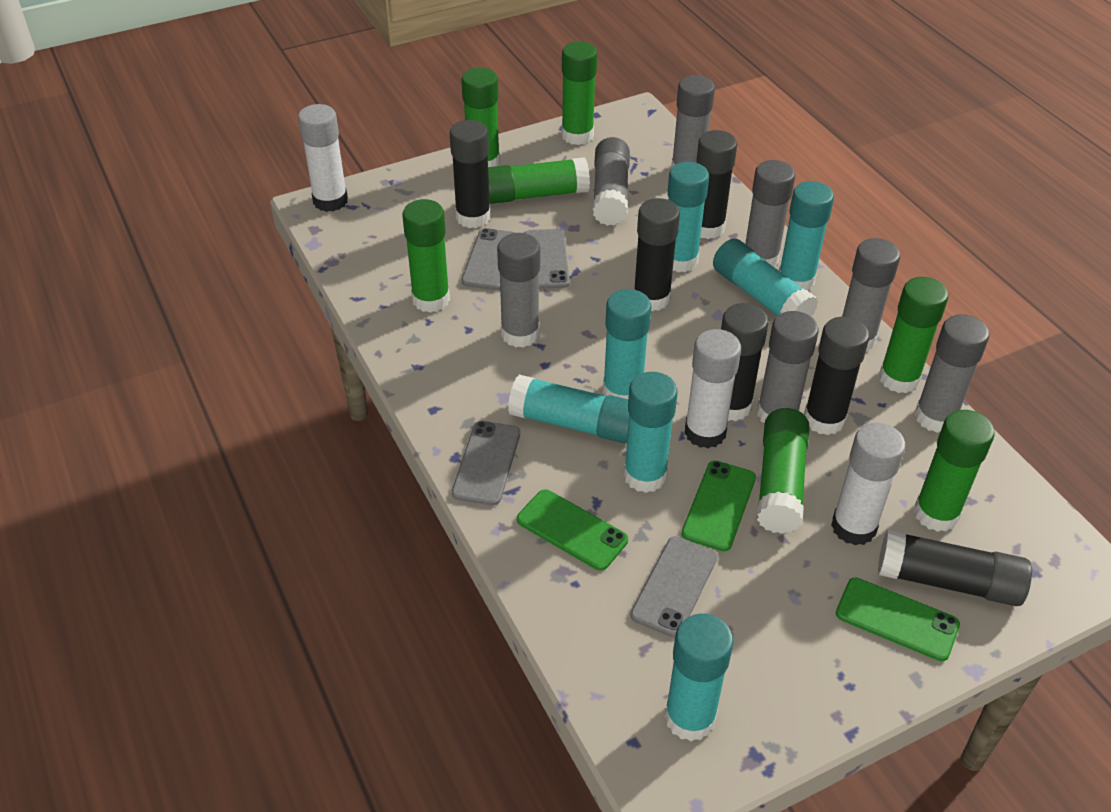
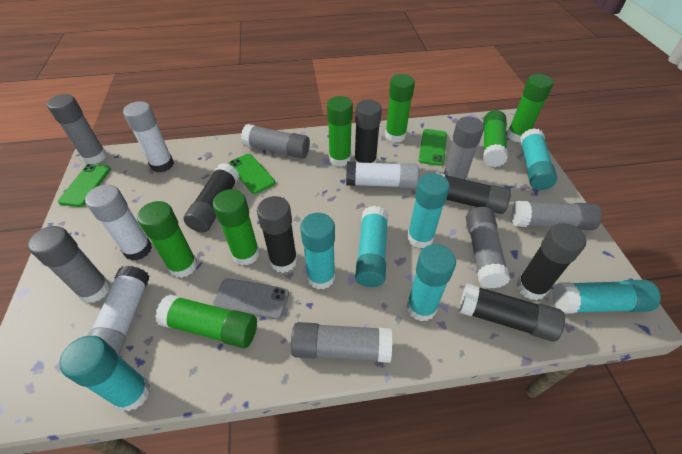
grey phone: 4 -> 1
white glue stick: 3 -> 4

